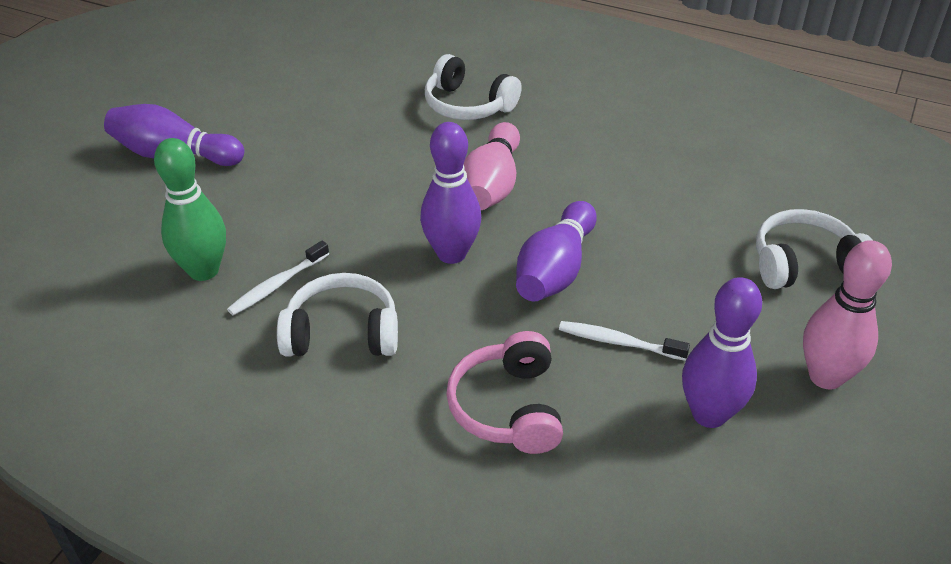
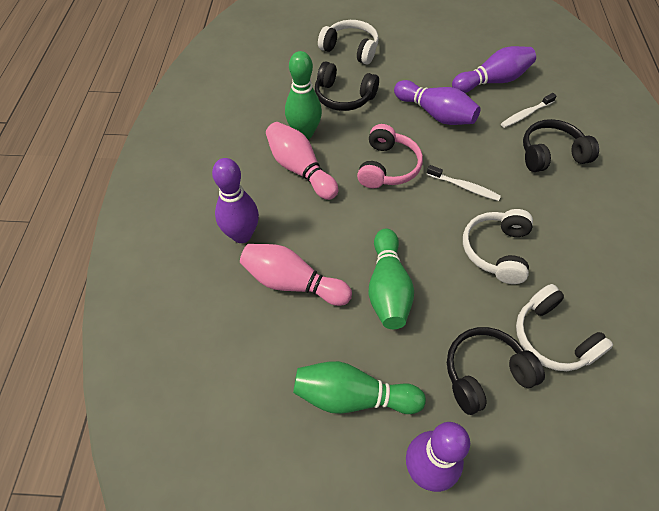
black headphones: 0 -> 3
green bowling pin: 1 -> 3

